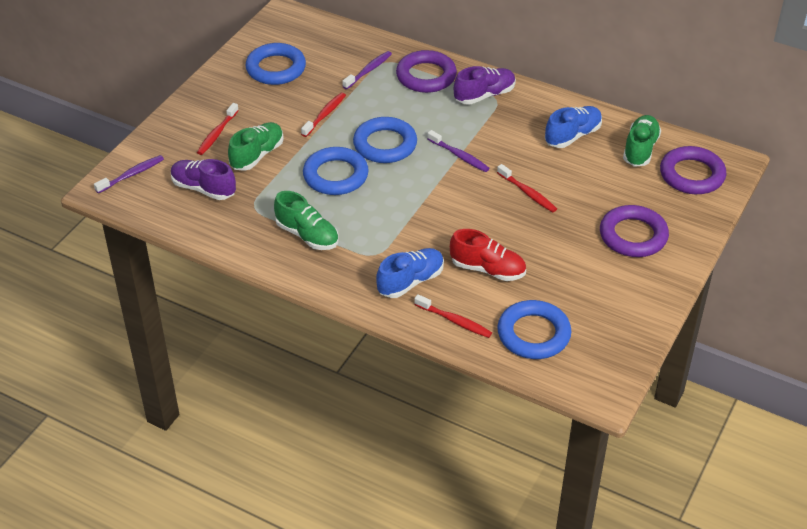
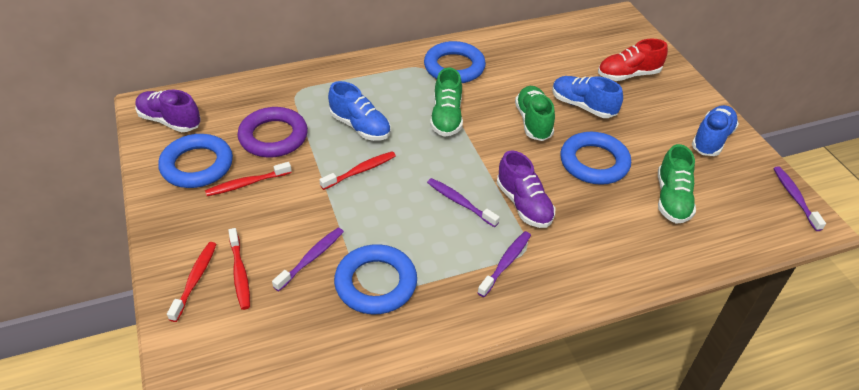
blue shoe: 2 -> 3
purple ring: 3 -> 1
purple toothbrush: 3 -> 4

